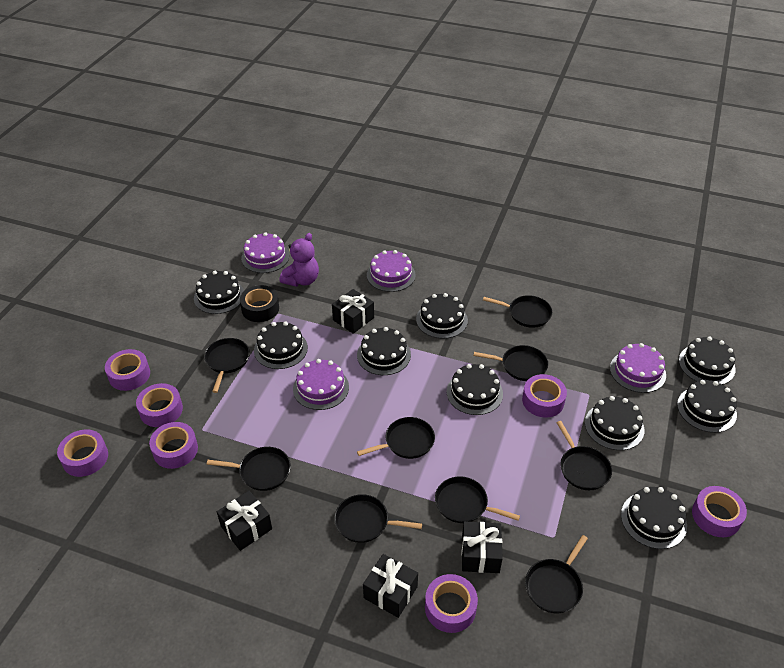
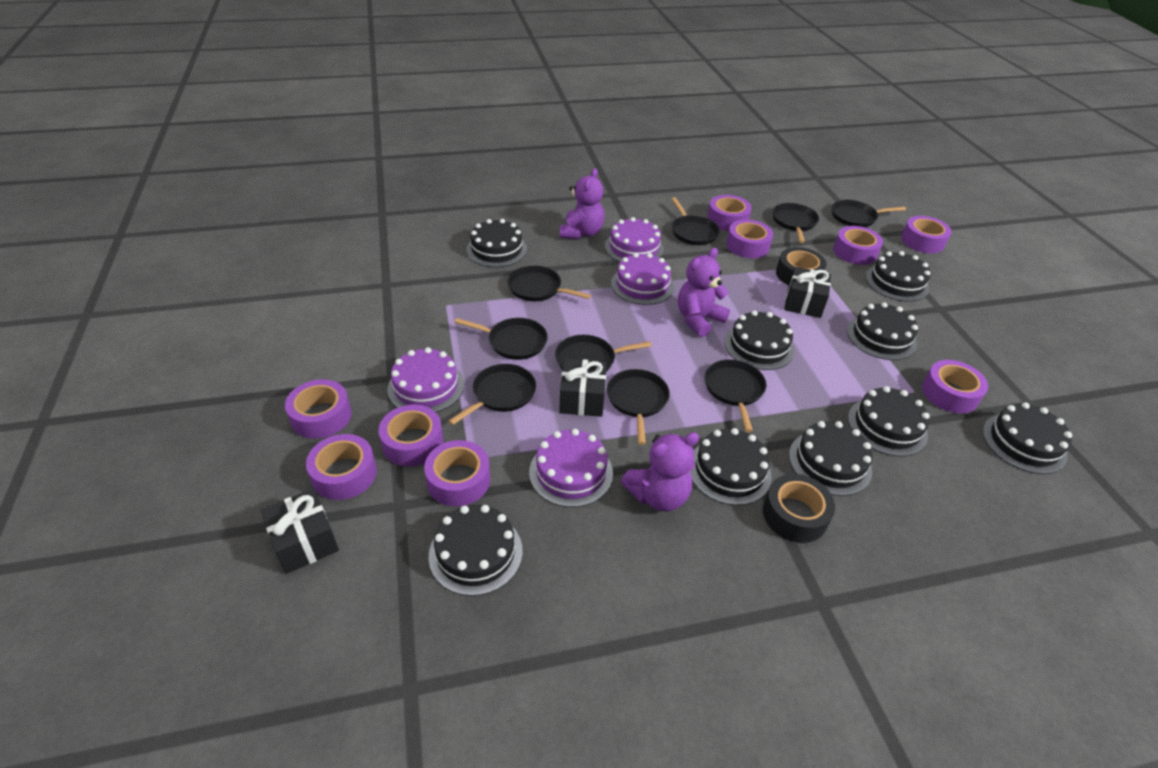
black gift: 4 -> 3
black tape: 1 -> 2
purple tape: 7 -> 9
purple teddy bear: 1 -> 3

